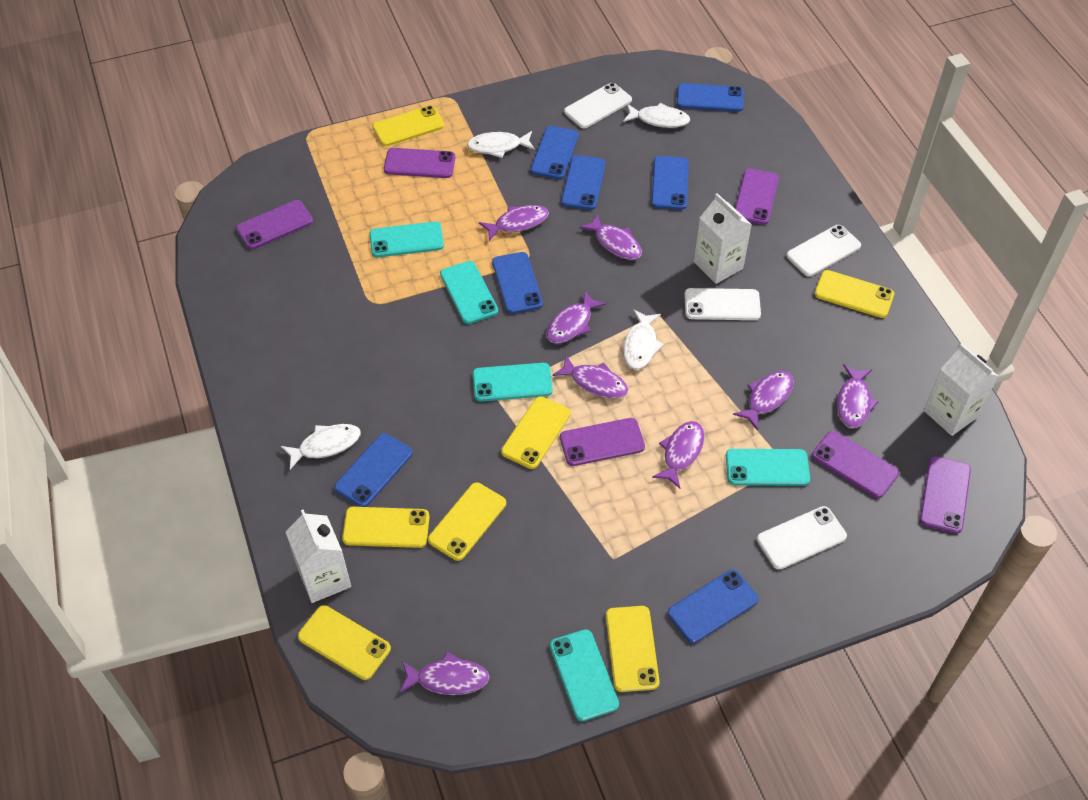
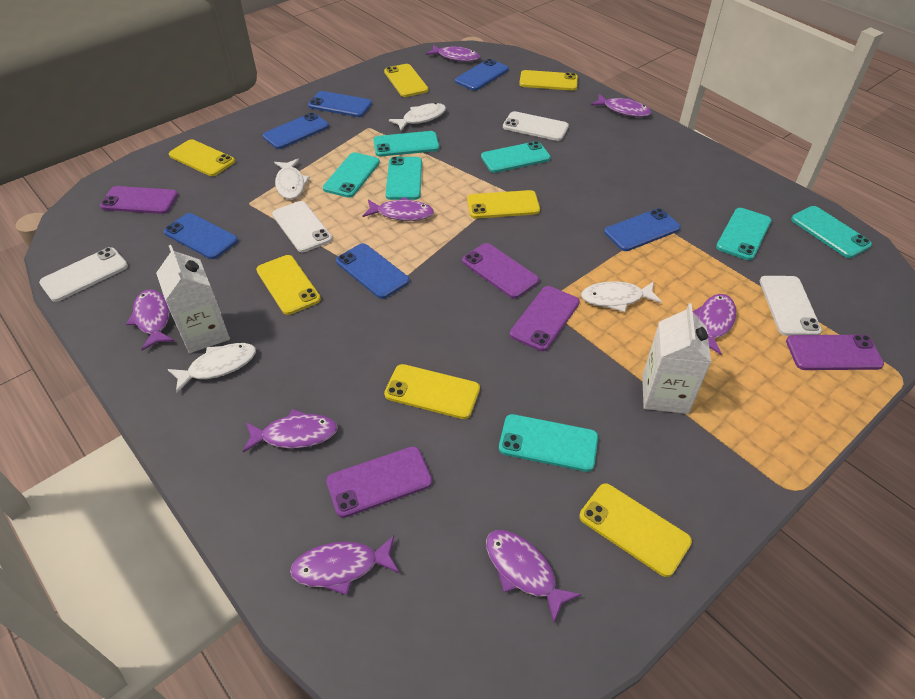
blue phone: 7 -> 6
purple phone: 6 -> 5
turquoise phone: 5 -> 7
white carton: 3 -> 2

